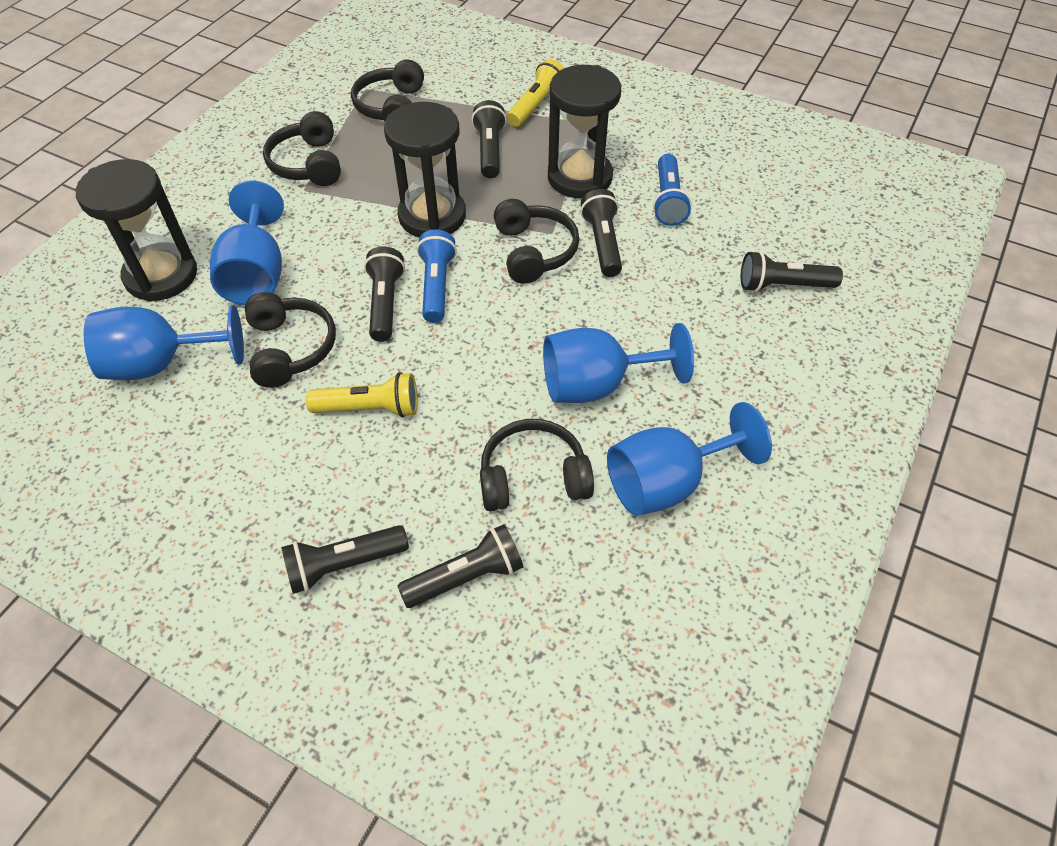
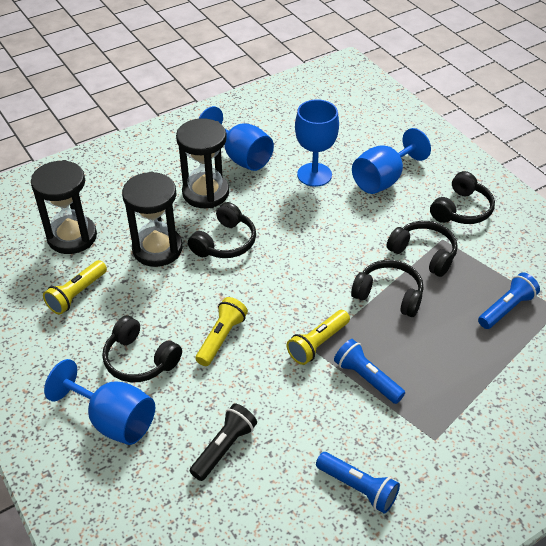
black flashlight: 6 -> 1
blue flashlight: 2 -> 3
yellow flashlight: 2 -> 3

